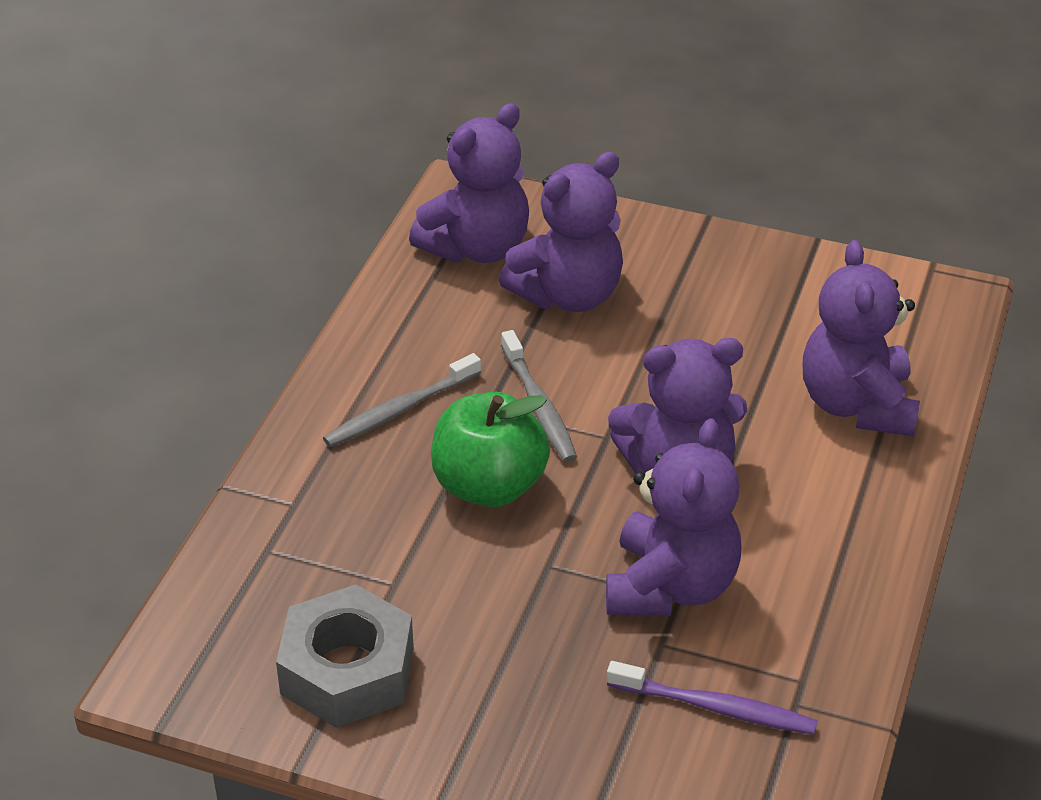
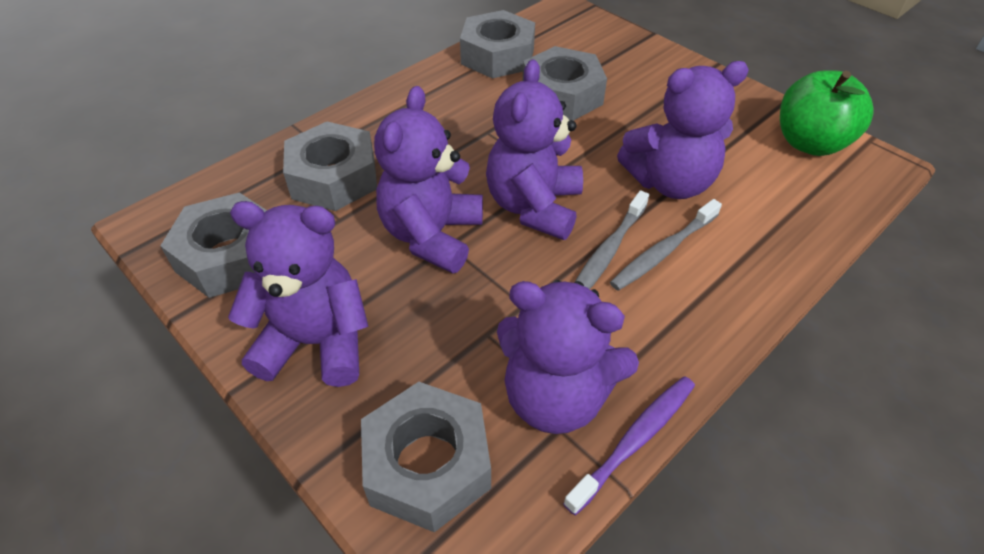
grey nut: 1 -> 5

